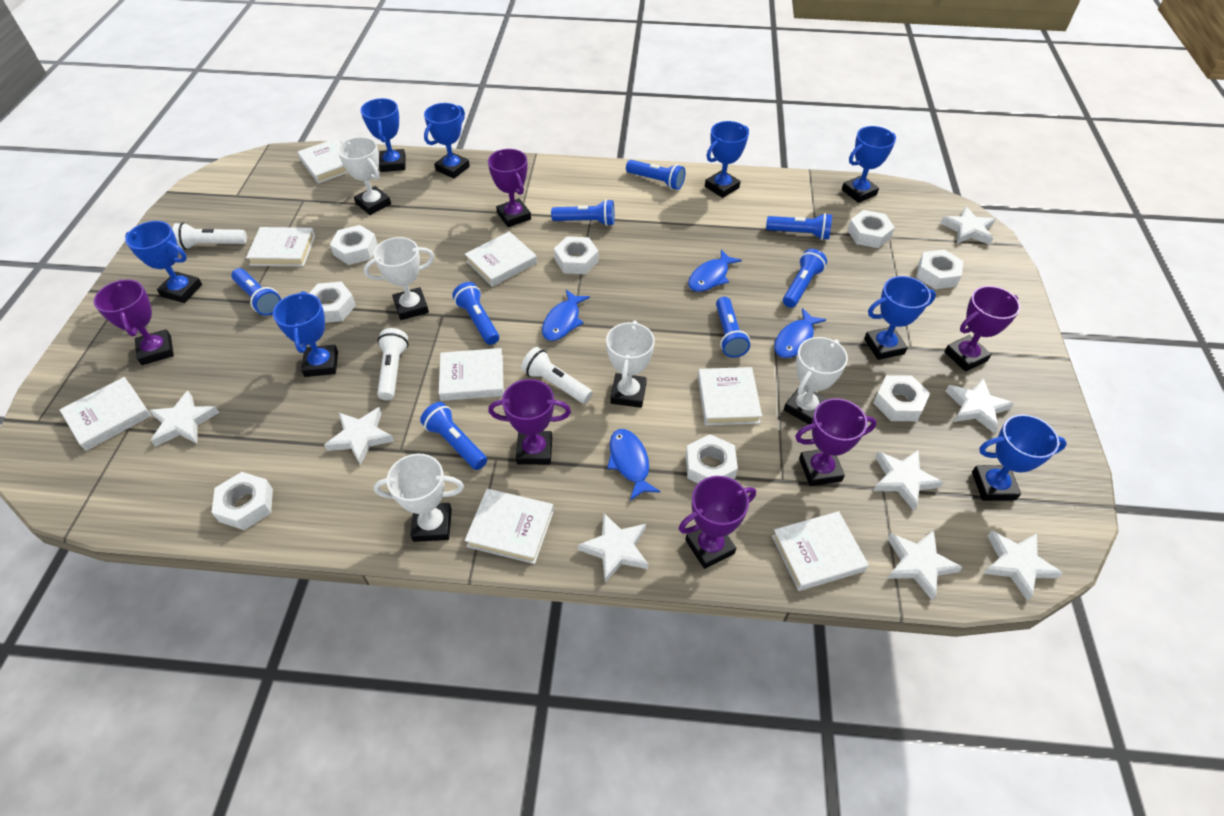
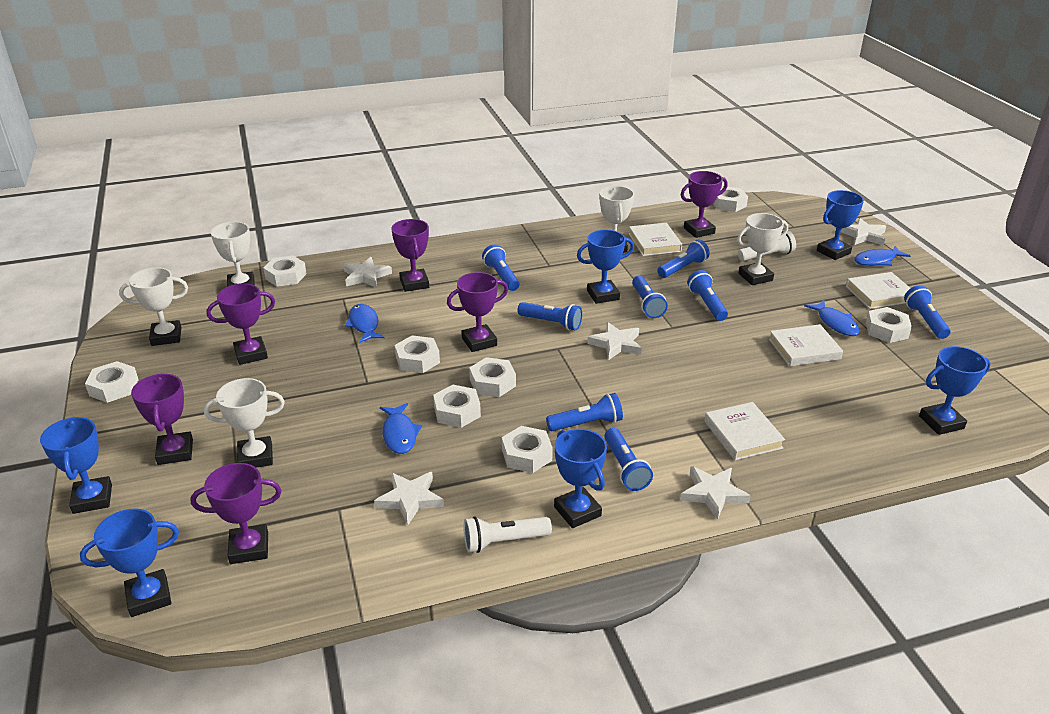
blue trophy: 8 -> 6
white book: 8 -> 4
white flashlight: 3 -> 2
white star: 8 -> 5

